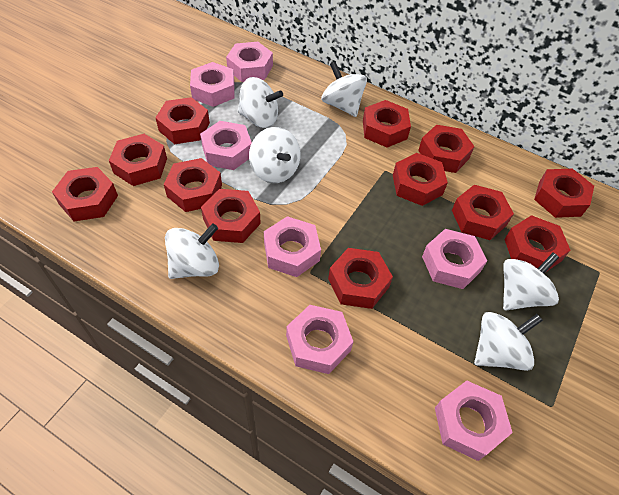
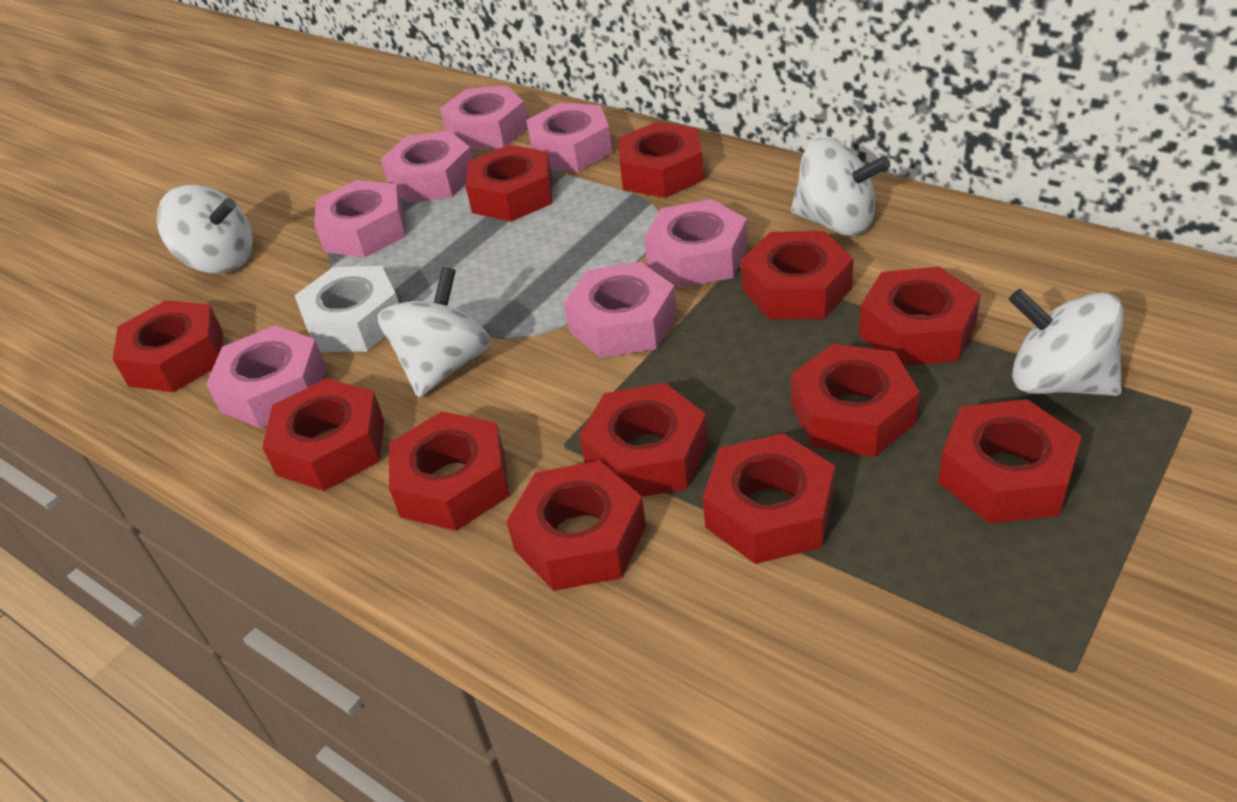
white nut: 0 -> 1
white spinning top: 6 -> 4

